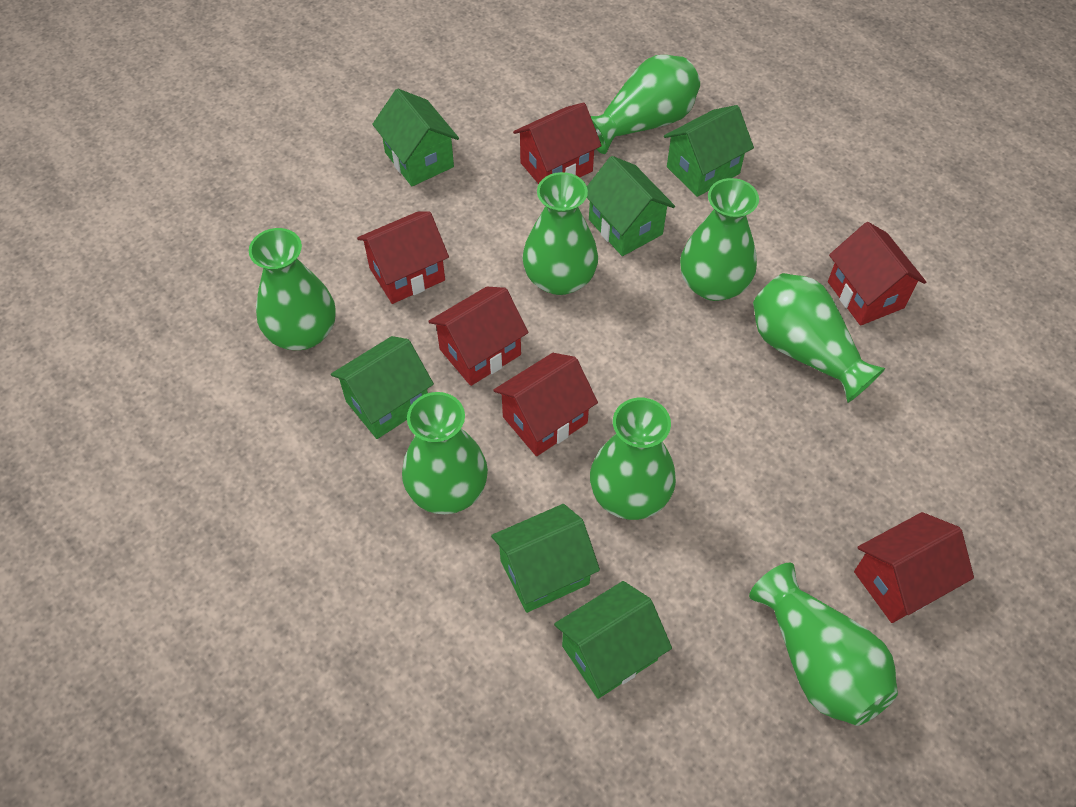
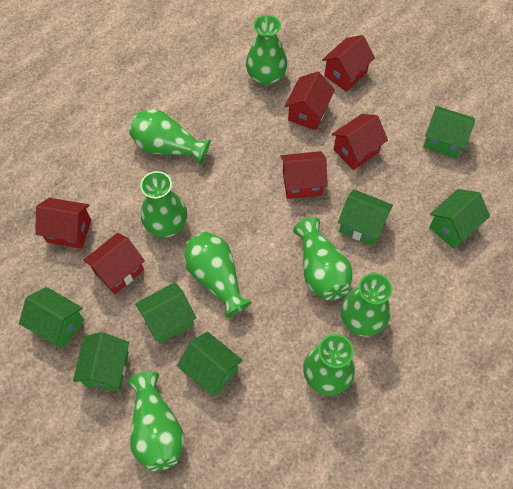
green house: 6 -> 7

